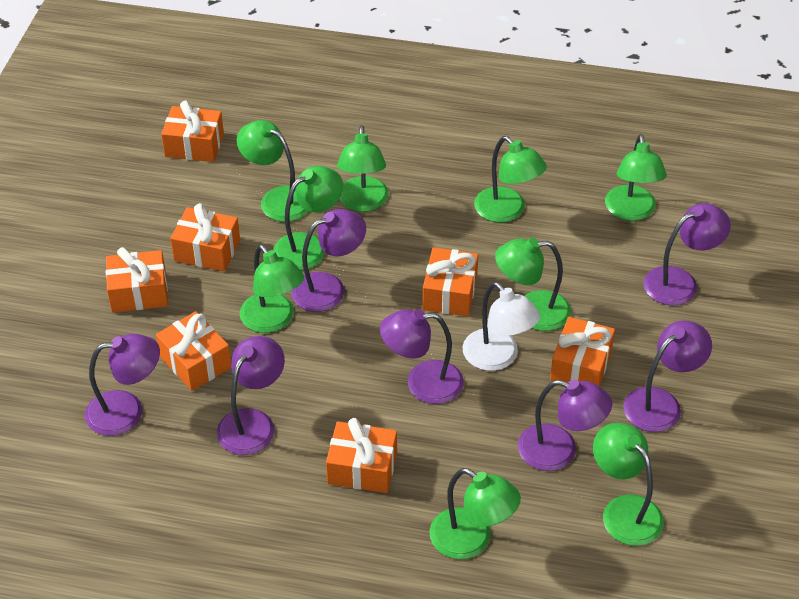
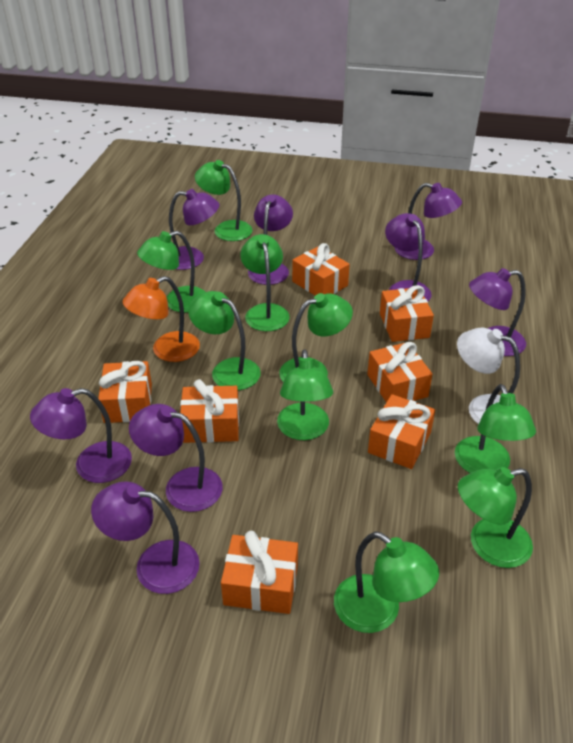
orange lamp: 0 -> 1
purple lamp: 7 -> 8

